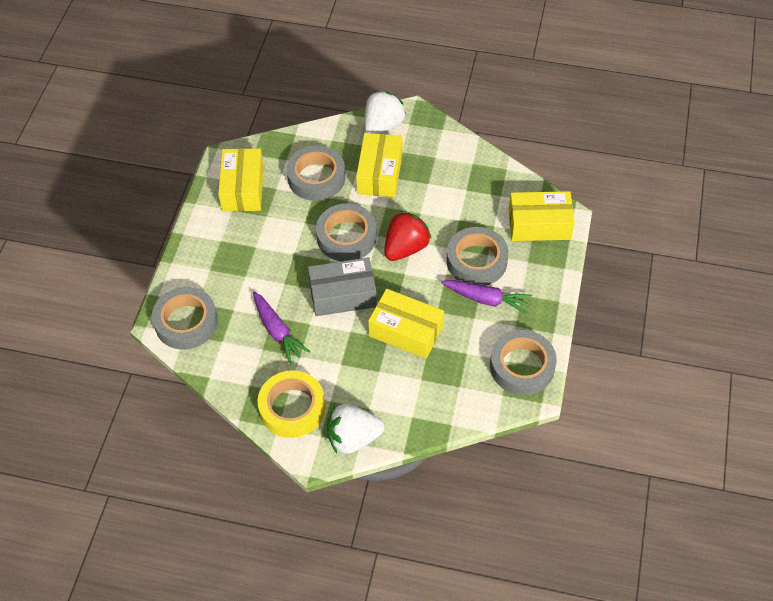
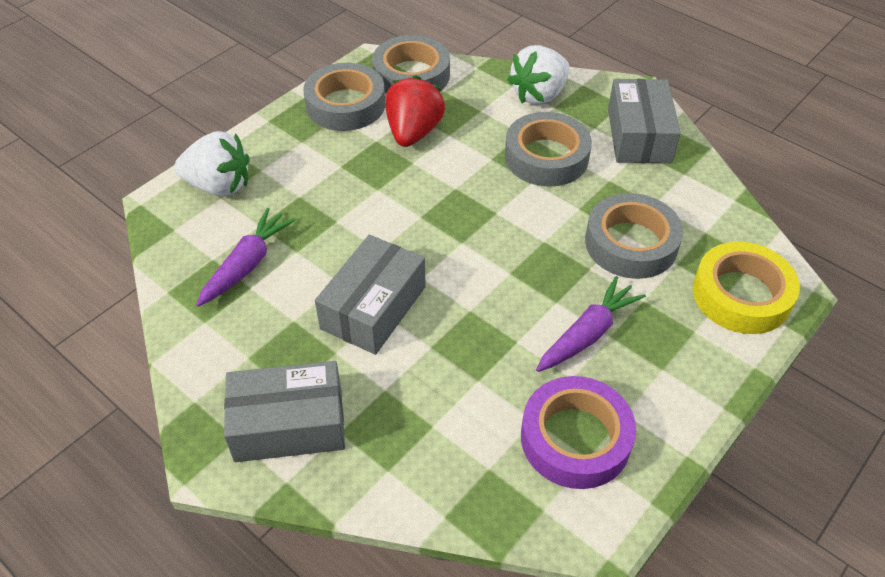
grey box: 1 -> 3
grey tape: 5 -> 4
purple tape: 0 -> 1
yellow box: 4 -> 0

